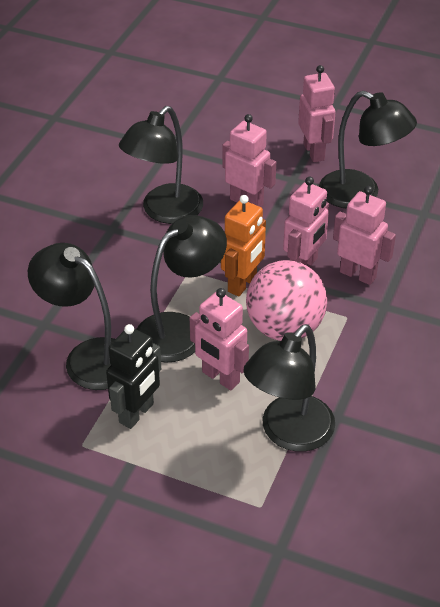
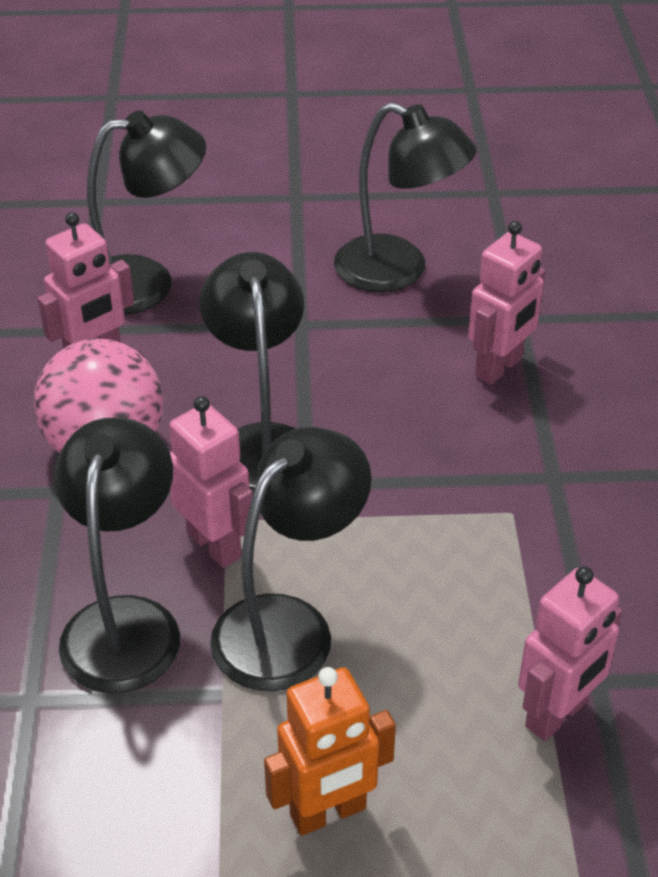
black robot: 1 -> 0
pink robot: 5 -> 4

